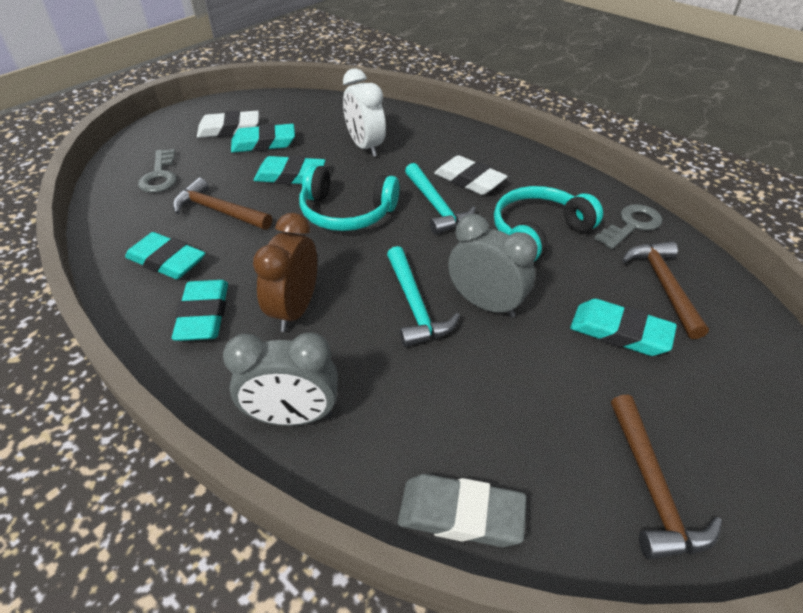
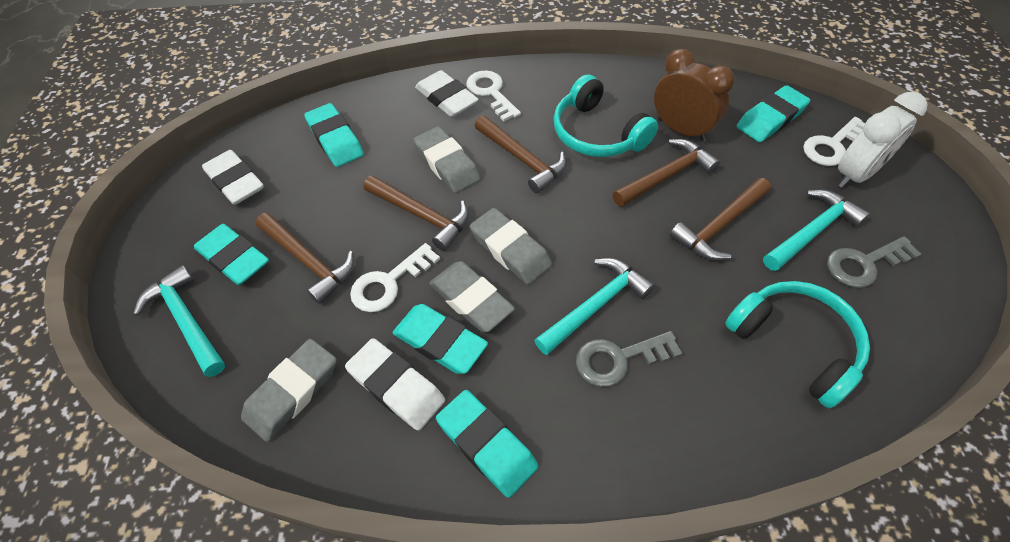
brown hammer: 3 -> 5
grey clock: 2 -> 0
grey eraser: 1 -> 4
turquoise hammer: 2 -> 3
white eraser: 2 -> 3
white key: 0 -> 3

